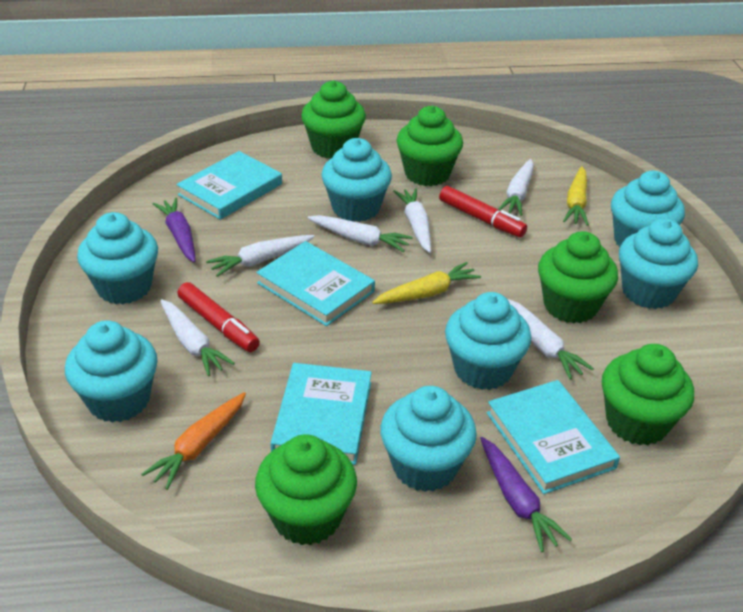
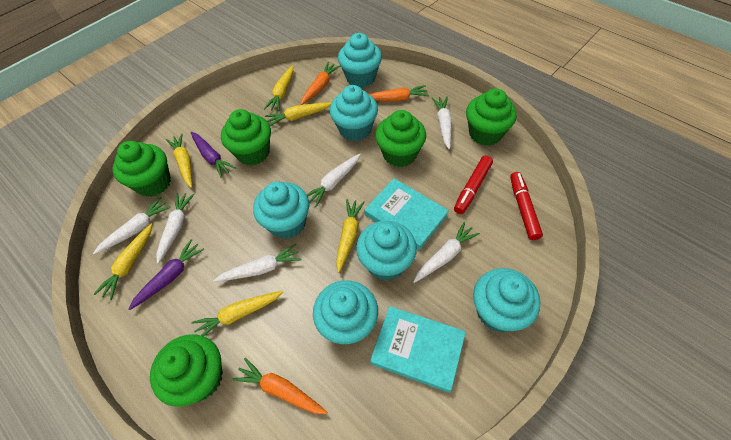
orange carrot: 1 -> 3
turquoise book: 4 -> 2
turquoise cupcake: 7 -> 6
yellow carrot: 2 -> 6

